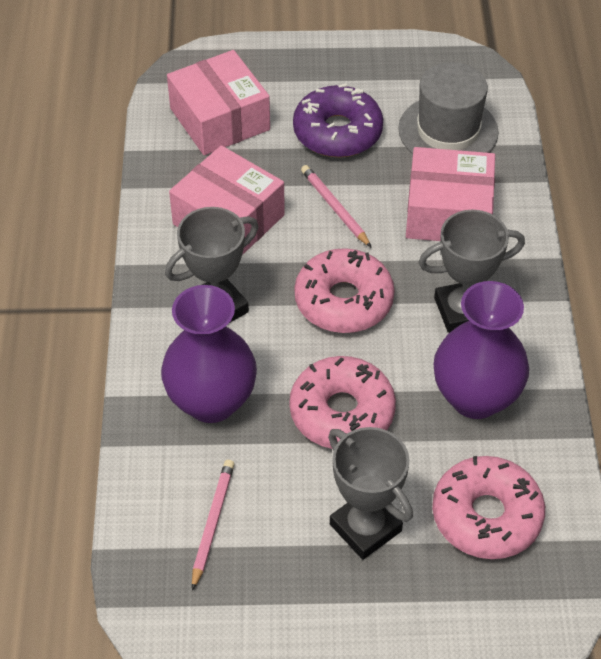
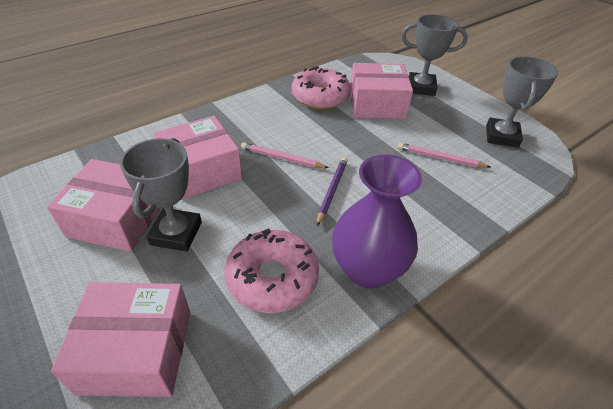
grey hat: 1 -> 0
pink box: 3 -> 4
pink donut: 3 -> 2
purple donut: 1 -> 0
purple pencil: 0 -> 1
purple vase: 2 -> 1

